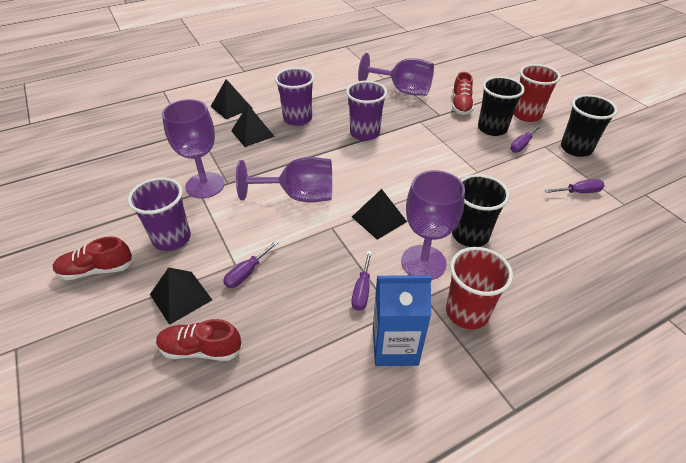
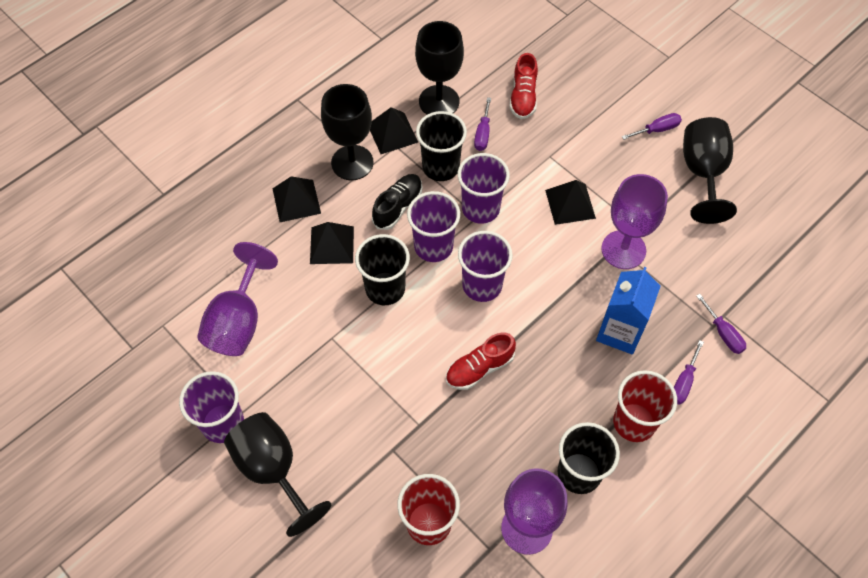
black goblet: 0 -> 4
black shoe: 0 -> 1
purple cup: 3 -> 4
purple goblet: 4 -> 3
red shoe: 3 -> 2

